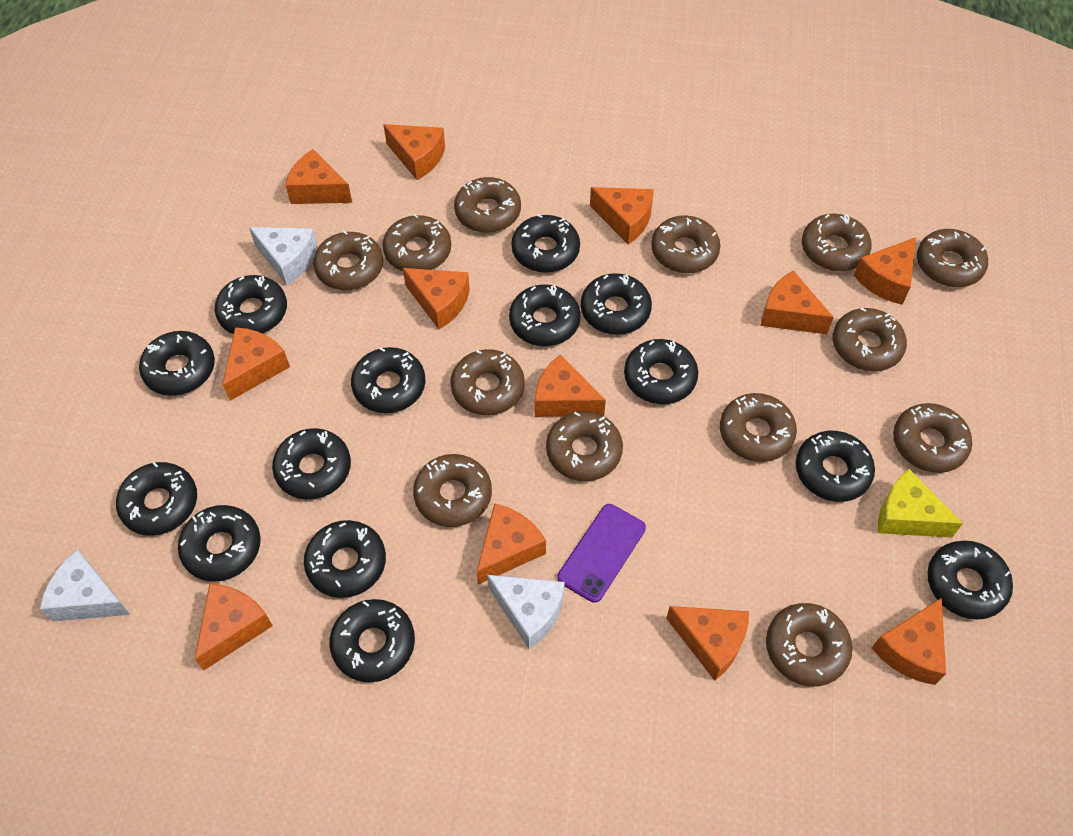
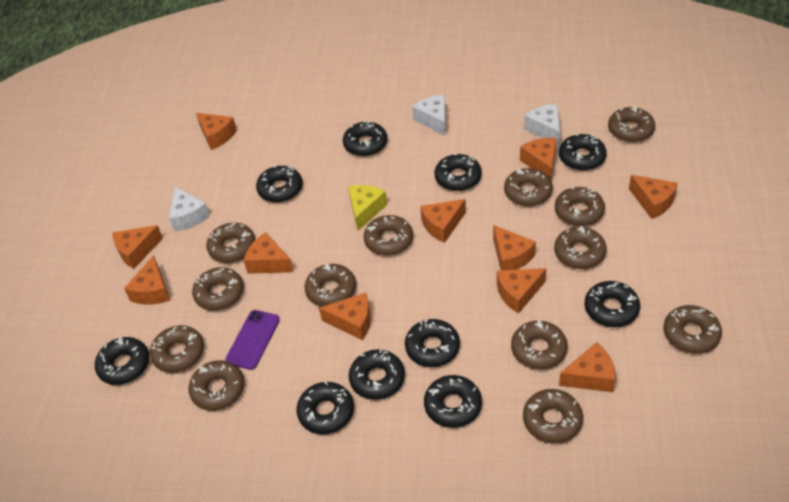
black donut: 14 -> 10
orange cheese: 12 -> 11

